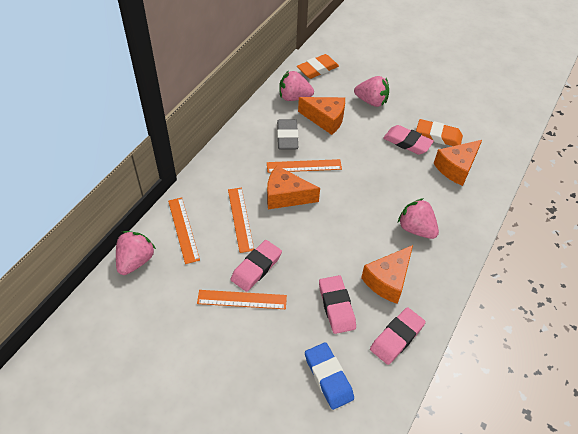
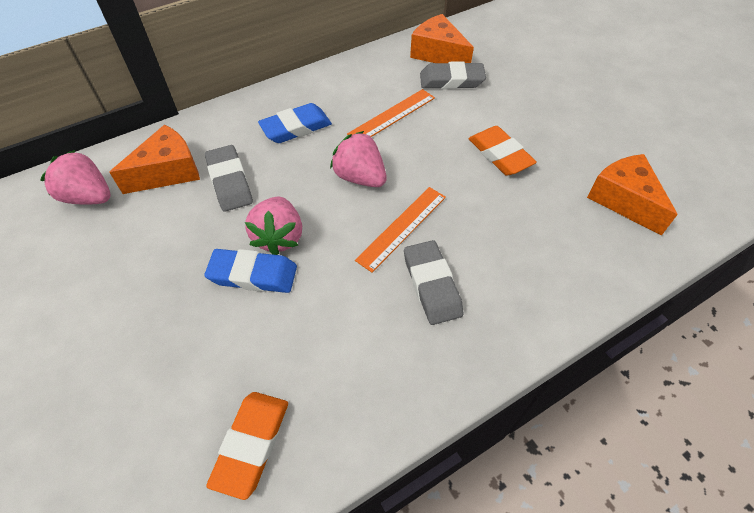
blue eraser: 1 -> 2
grey eraser: 1 -> 3
orange cheese: 4 -> 3
orange ruler: 4 -> 2
pink eraser: 4 -> 0
pink strawberry: 4 -> 3

